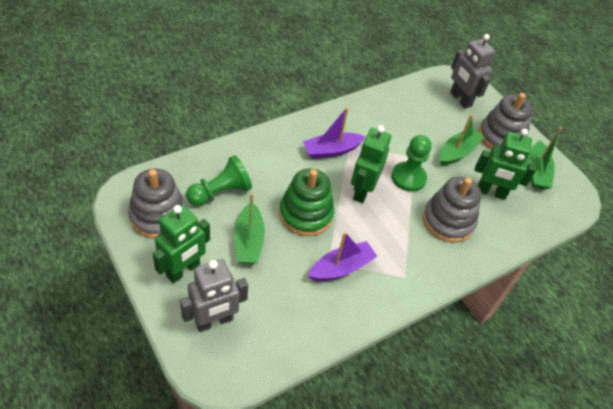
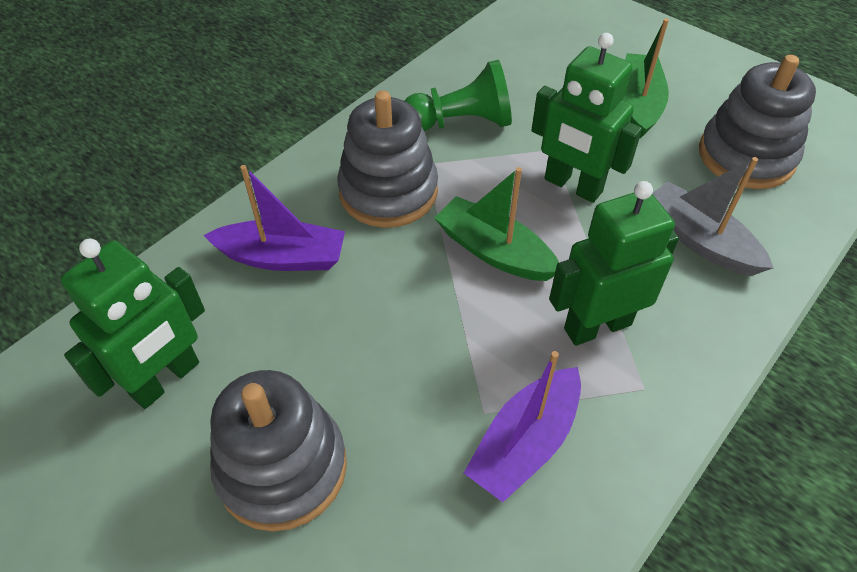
green boat: 3 -> 2
green pawn: 2 -> 1
green stacking toy: 1 -> 0
grey boat: 0 -> 1
grey robot: 2 -> 0

